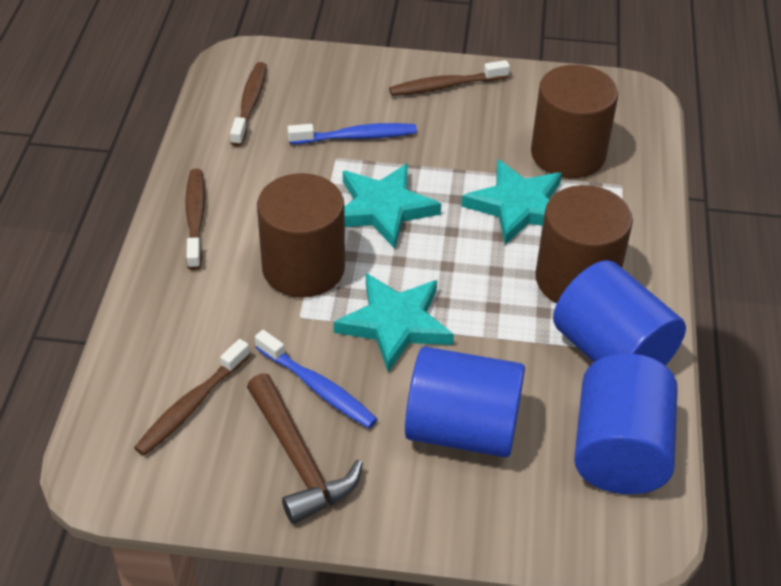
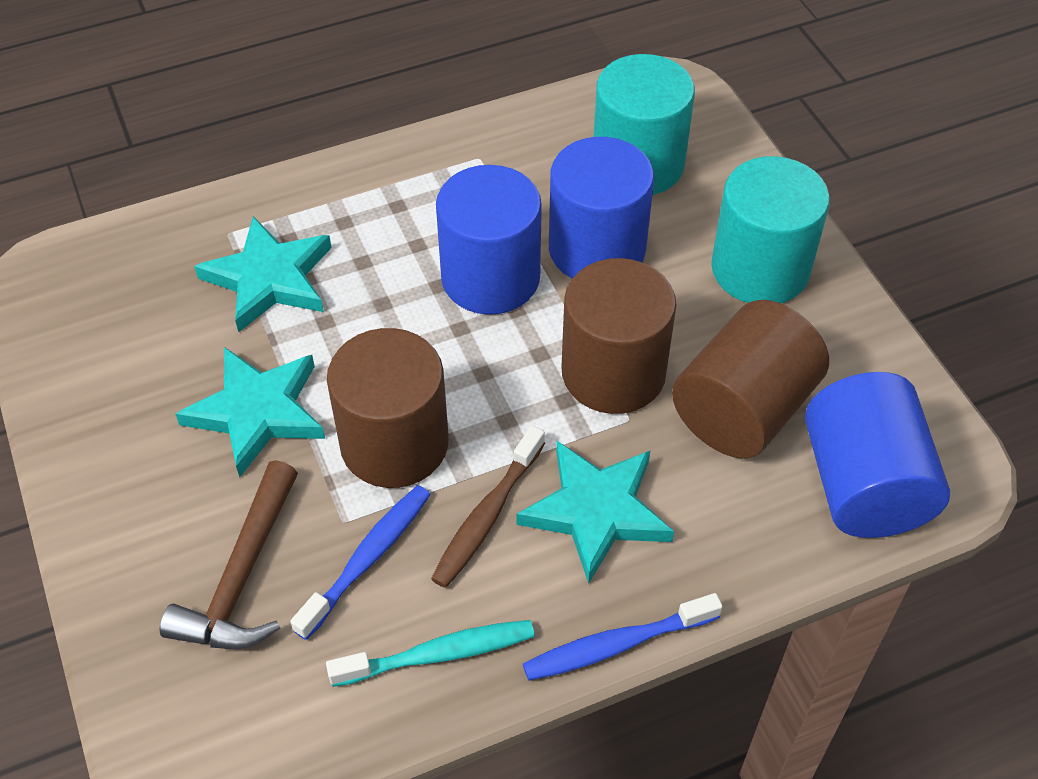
brown toothbrush: 4 -> 1
turquoise cylinder: 0 -> 2
turquoise toothbrush: 0 -> 1

